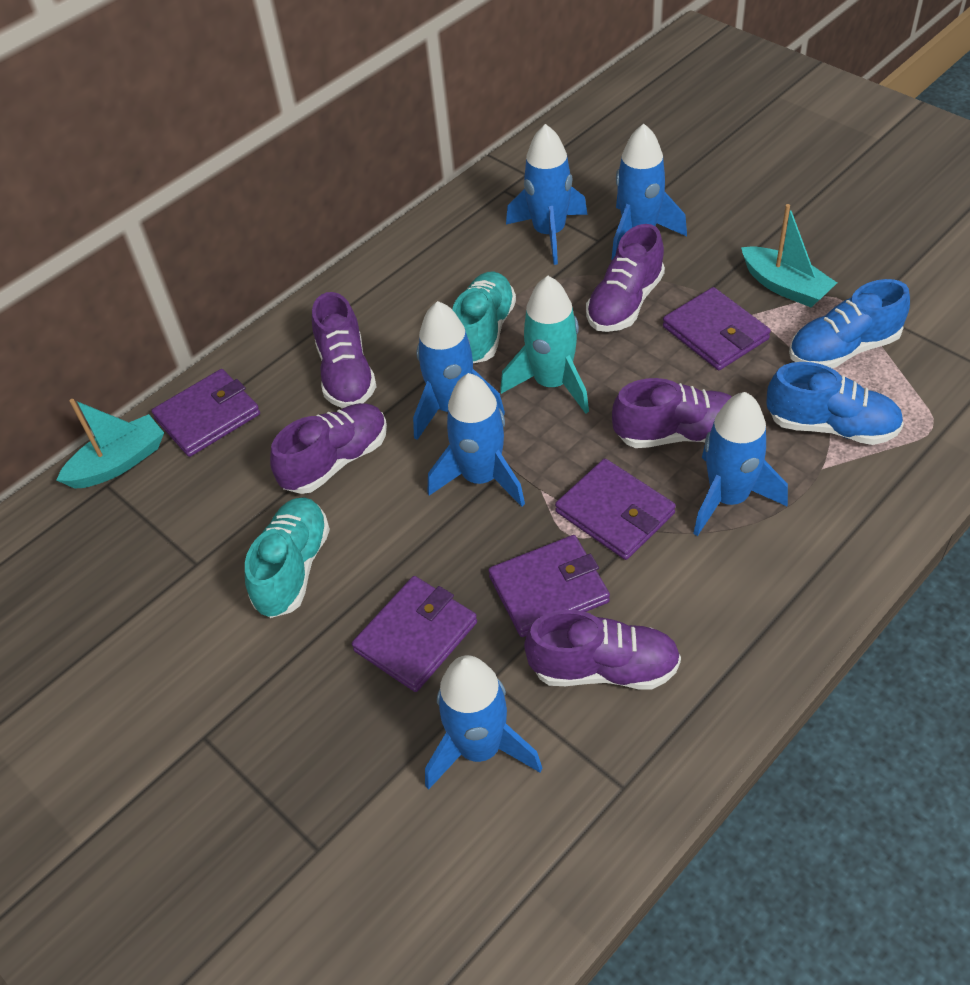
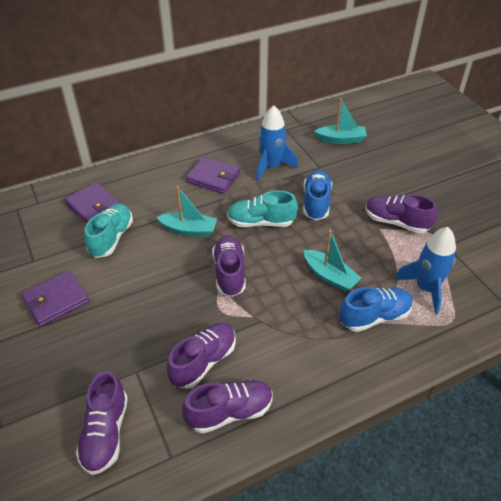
blue rocket: 6 -> 2
purple wallet: 5 -> 3
turquoise boat: 2 -> 3
turquoise rocket: 1 -> 0

